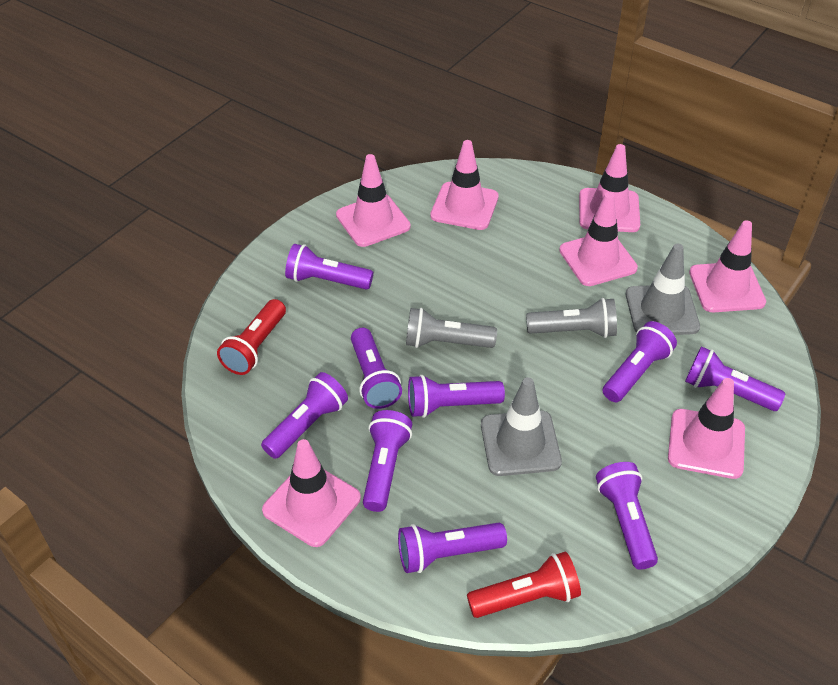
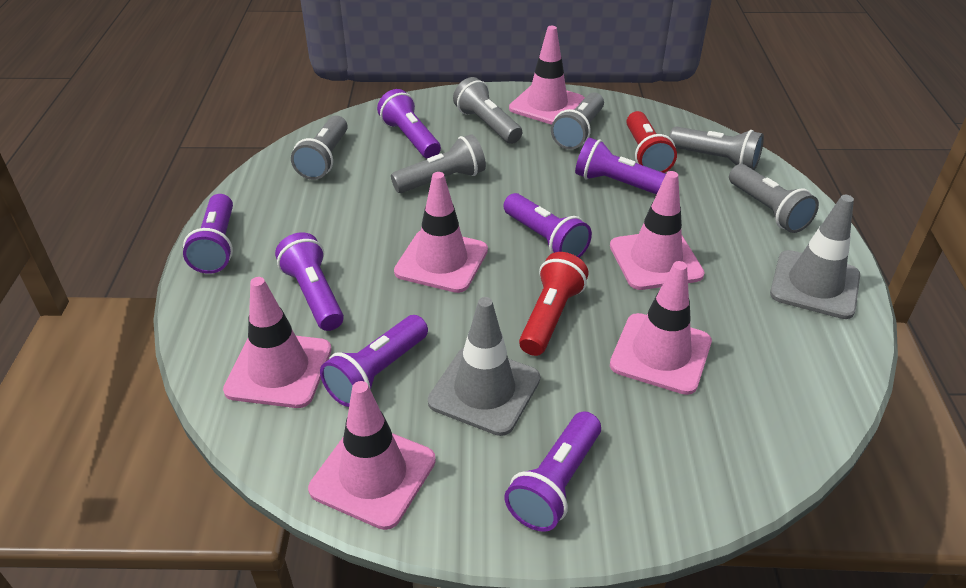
grey flashlight: 2 -> 6
pink traffic cone: 7 -> 6
purple flashlight: 9 -> 7

